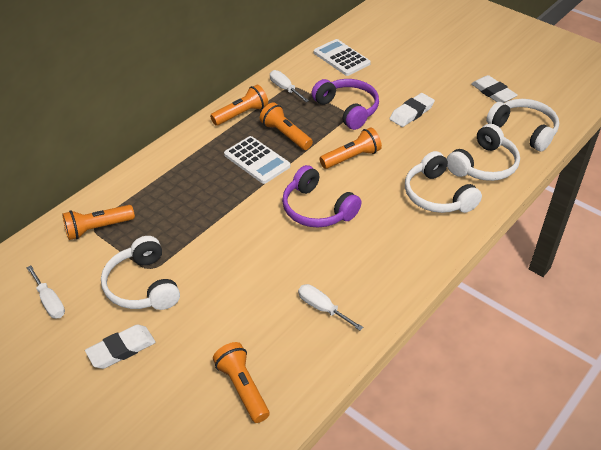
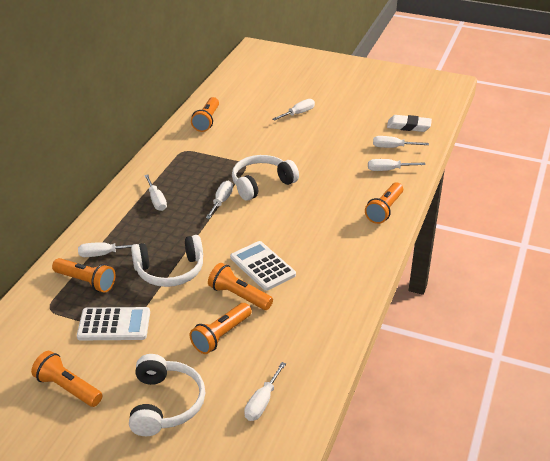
orange flashlight: 5 -> 6
purple headphones: 2 -> 0
white eraser: 3 -> 1
white headphones: 4 -> 3
white screwdriver: 3 -> 7

